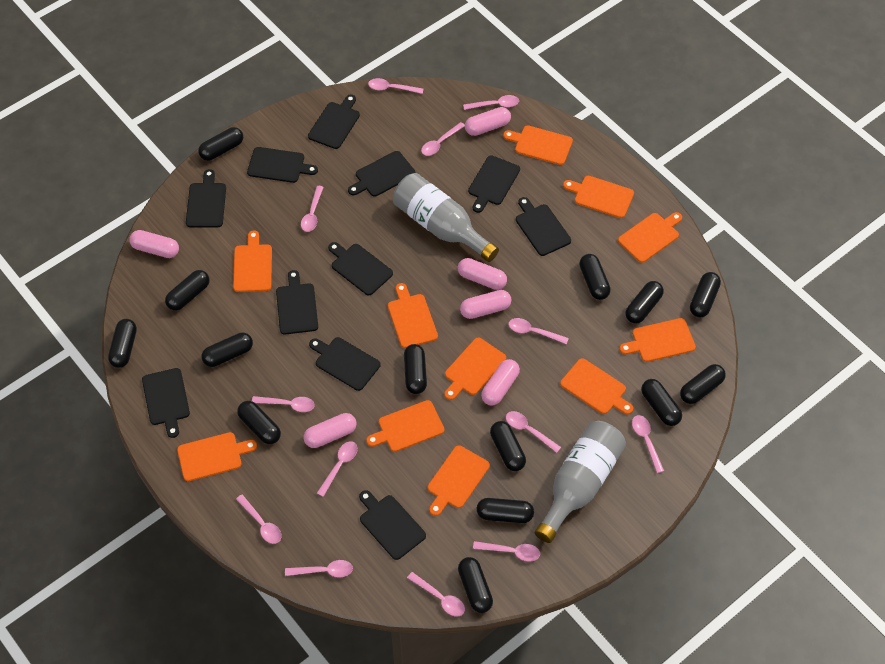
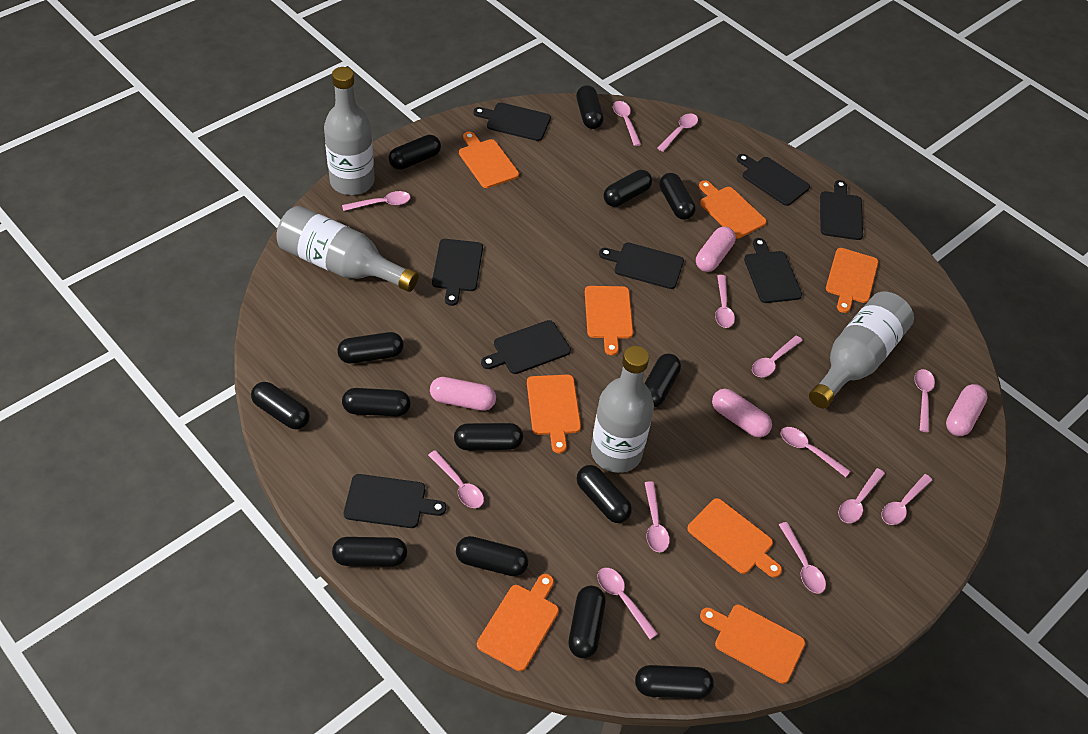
black cutting board: 11 -> 8
grey bottle: 2 -> 4
orange cutting board: 11 -> 8
pink capsule: 6 -> 4

